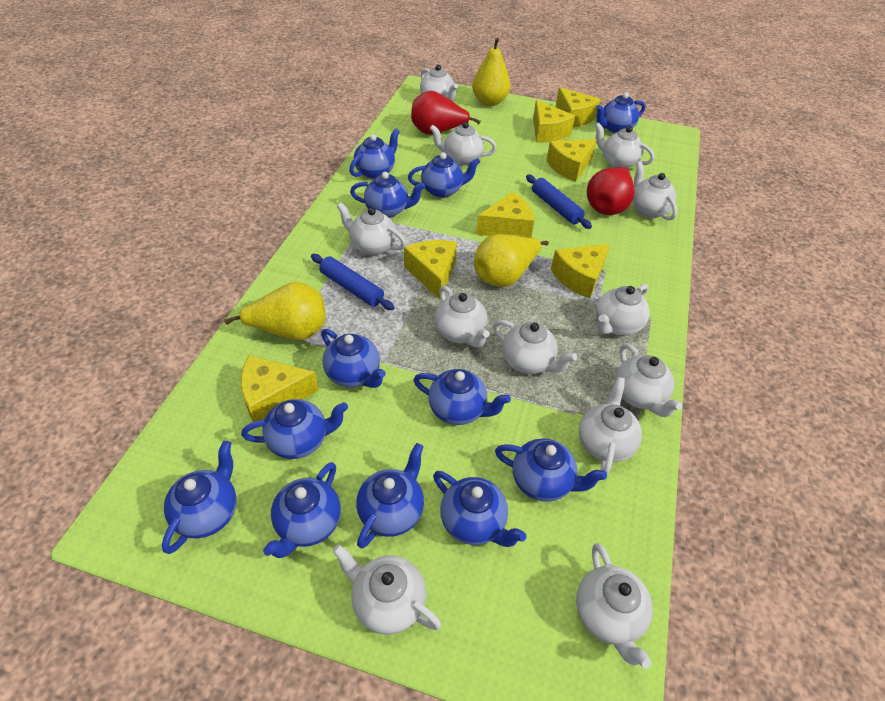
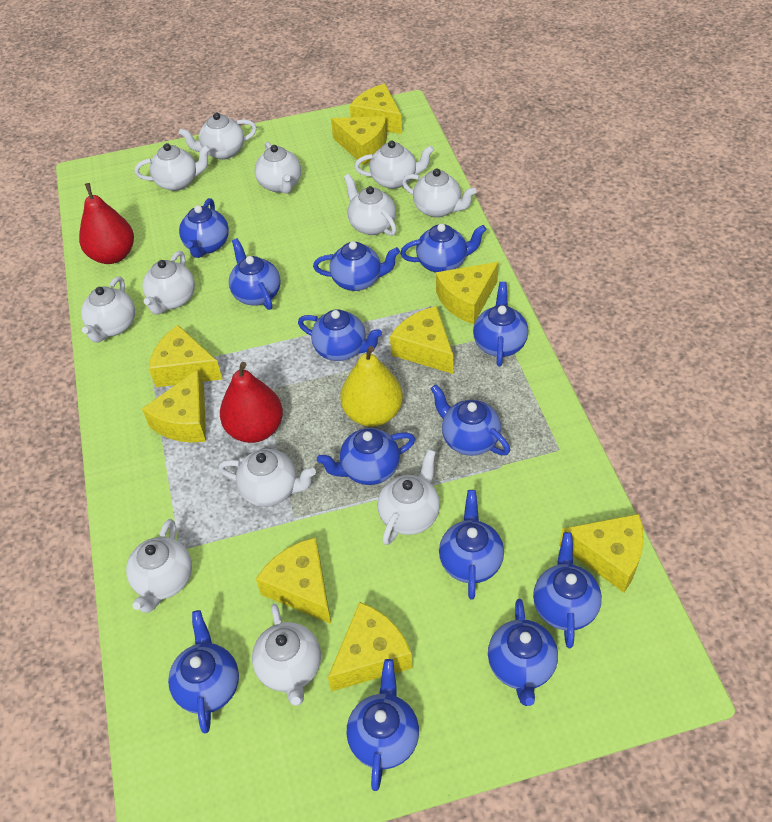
blue rolling pin: 2 -> 0
blue teapot: 12 -> 13
yellow cheese: 7 -> 9
yellow pear: 3 -> 1

